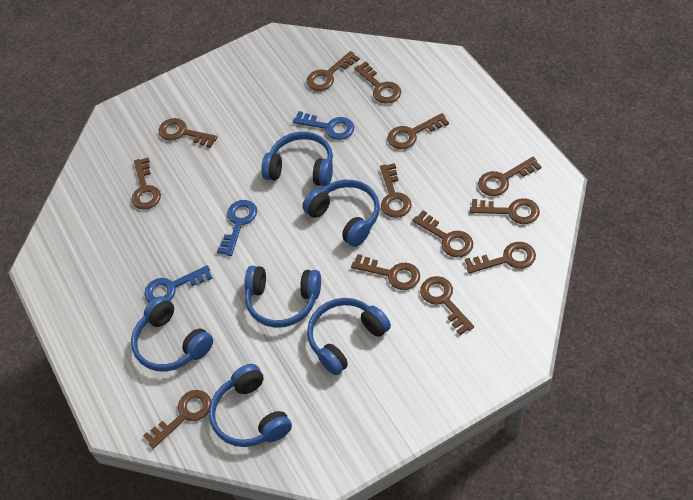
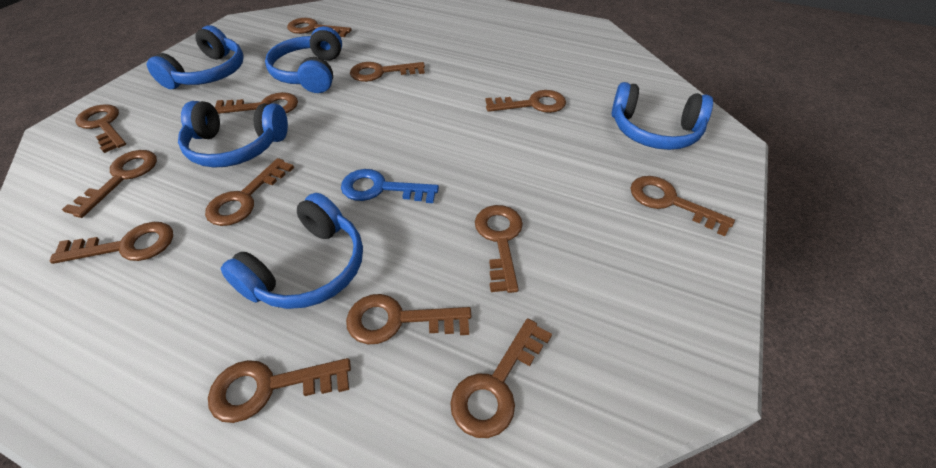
blue headphones: 6 -> 5
blue key: 3 -> 1

